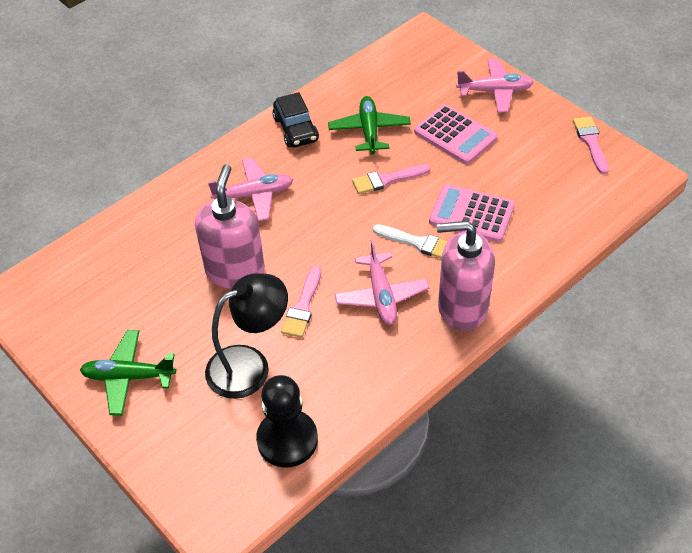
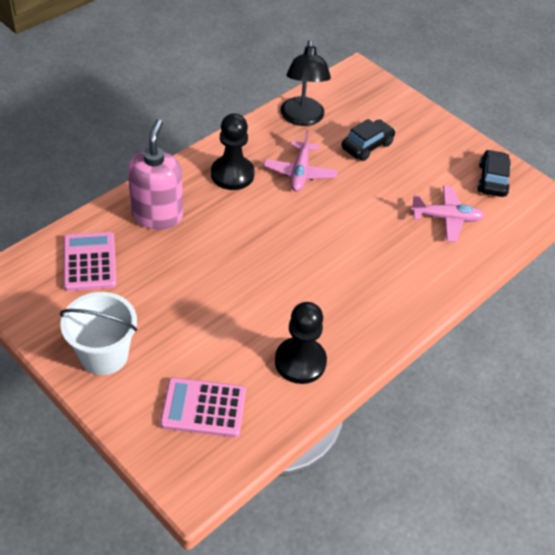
black car: 1 -> 2
black pawn: 1 -> 2
green plane: 2 -> 0
pink brush: 3 -> 0
pink plane: 3 -> 2
pink soap dispenser: 2 -> 1
white brush: 1 -> 0
white bucket: 0 -> 1

